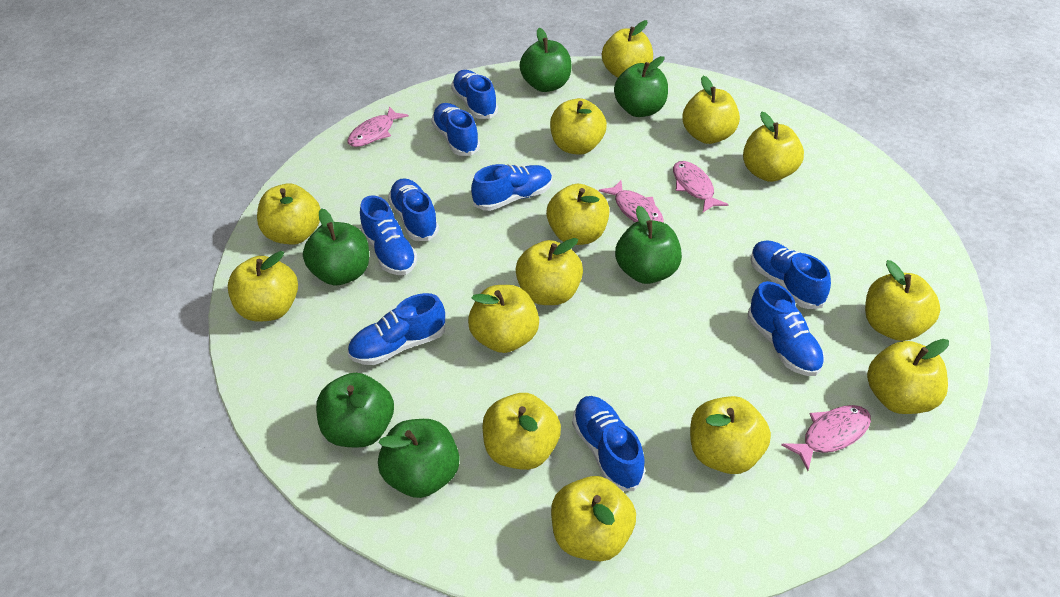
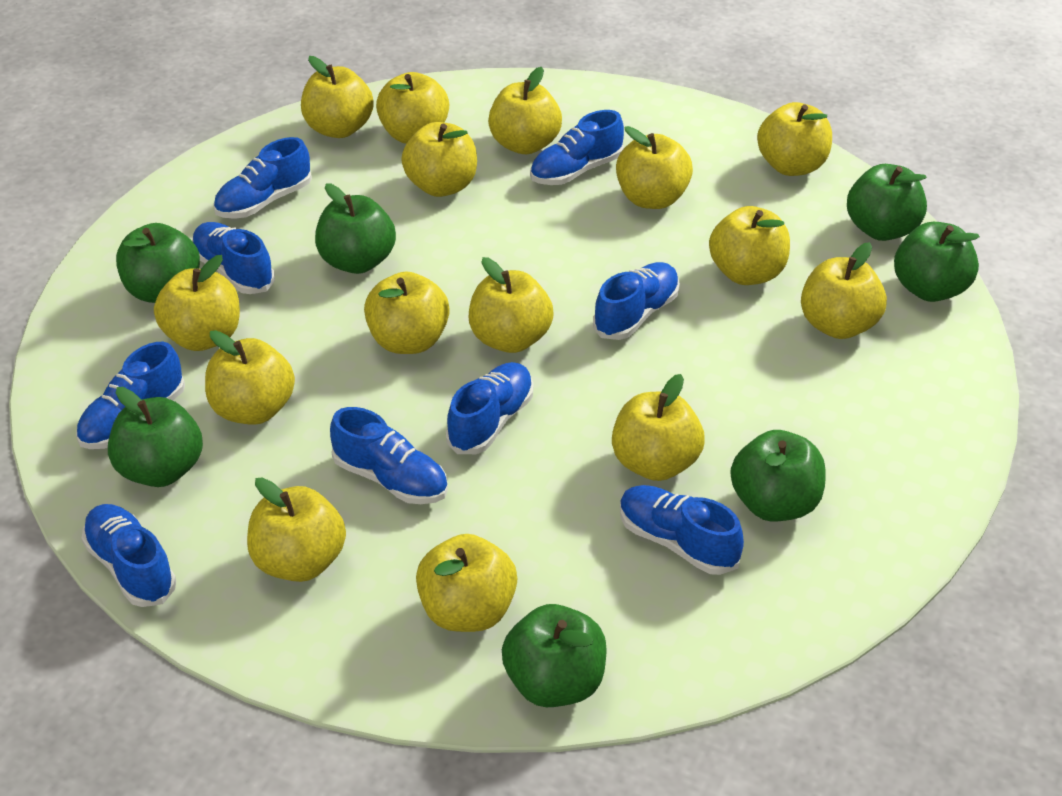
green apple: 6 -> 7
pink fish: 4 -> 0
yellow apple: 14 -> 15

